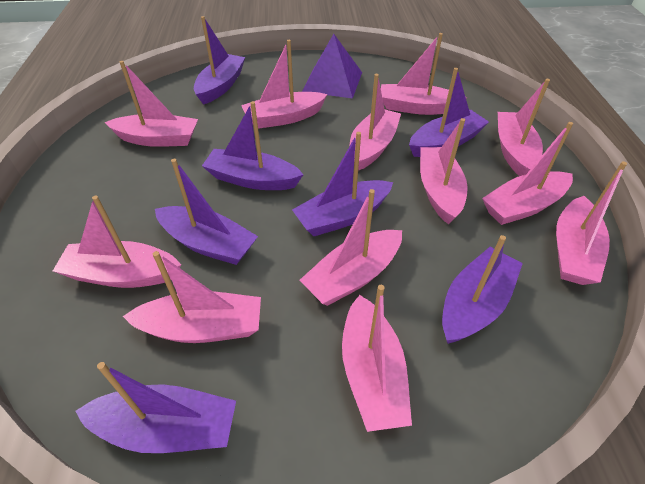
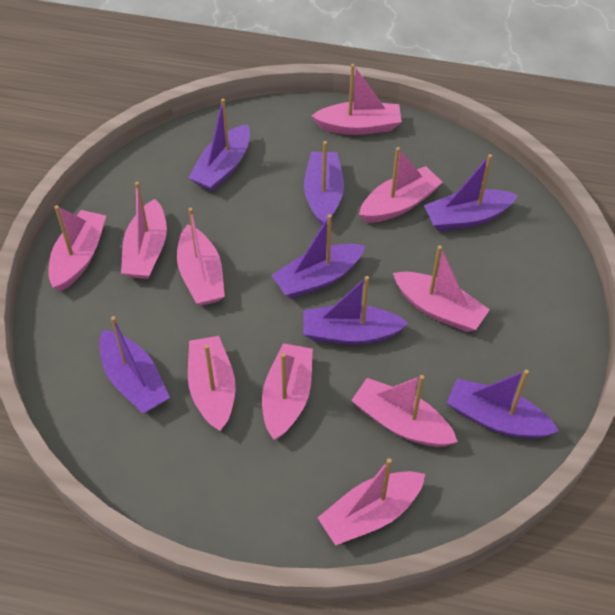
pink boat: 12 -> 10
purple pyramid: 1 -> 0

